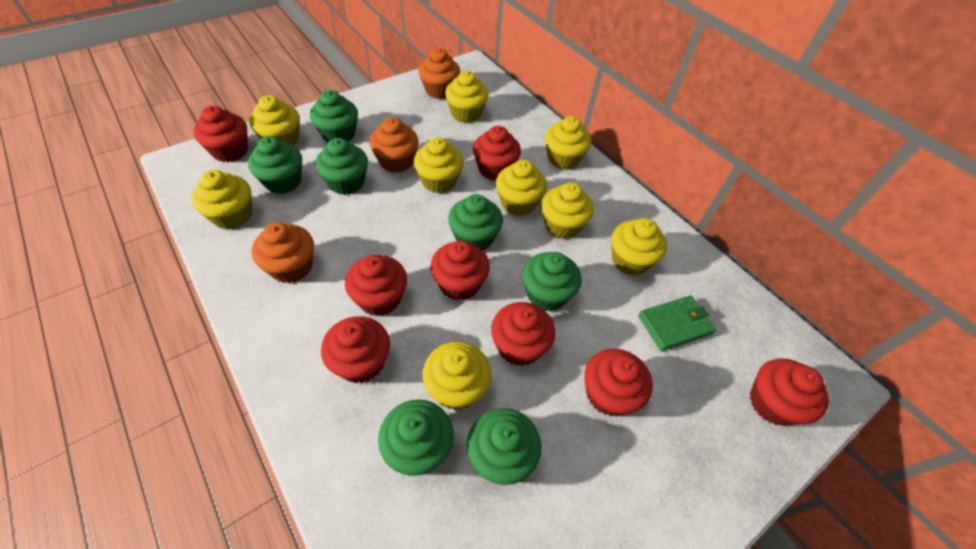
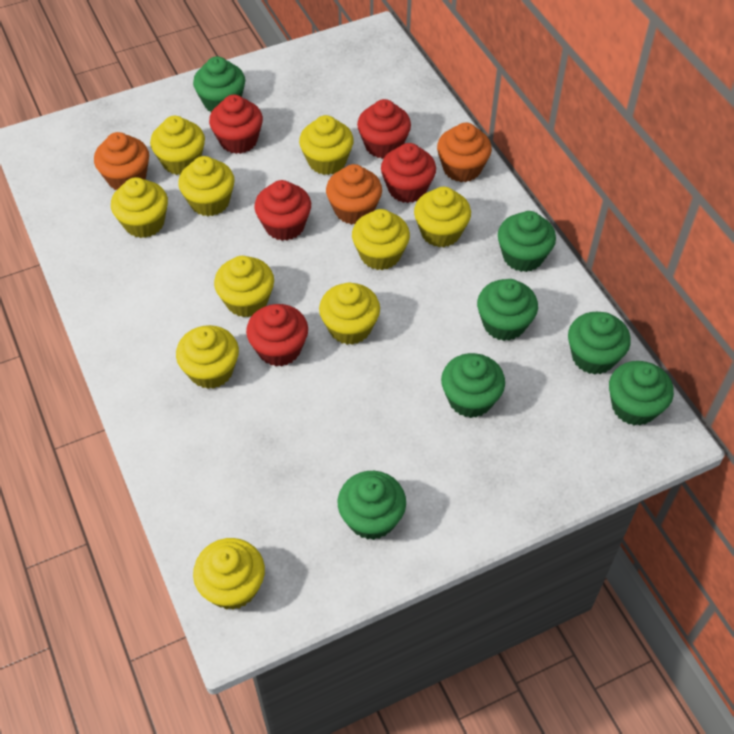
green wallet: 1 -> 0
red cupcake: 8 -> 5
yellow cupcake: 9 -> 10

